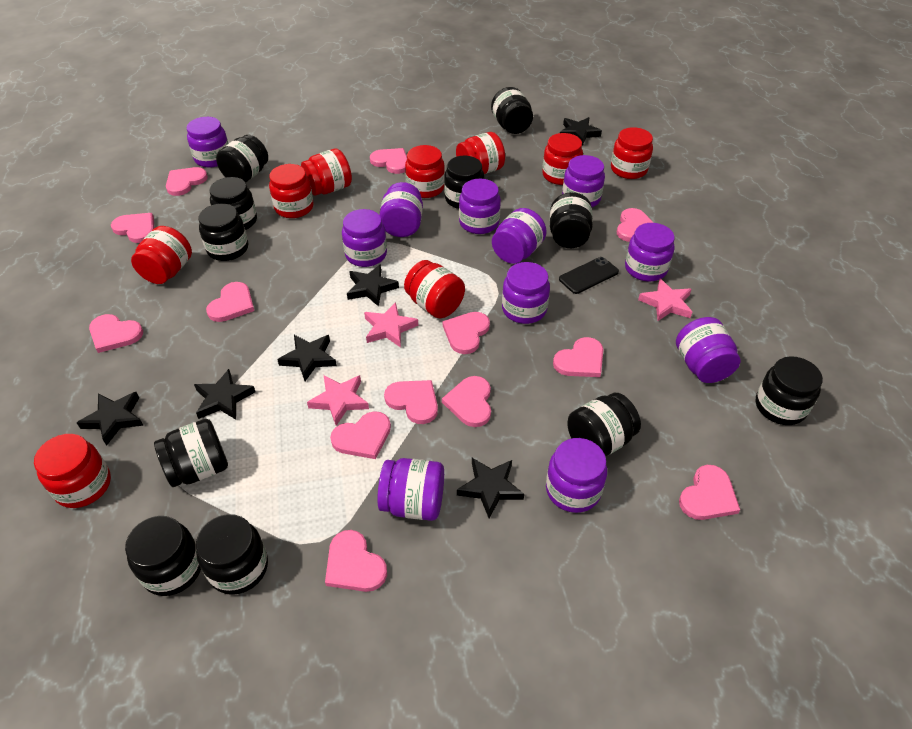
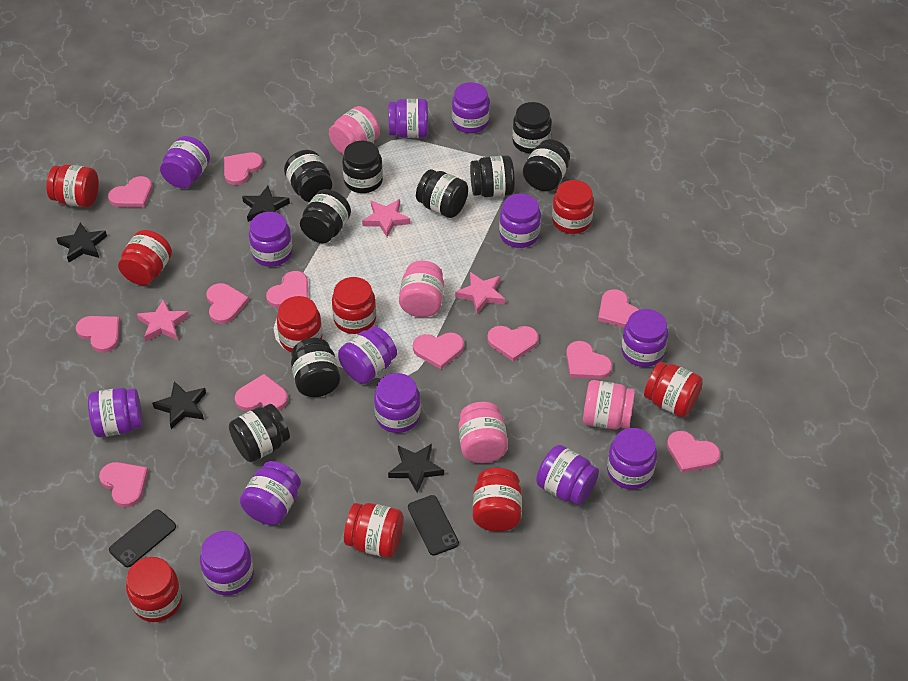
black jar: 11 -> 9
black phone: 1 -> 2
black star: 6 -> 4
pink heart: 13 -> 12
pink jar: 0 -> 4
purple jar: 11 -> 13

